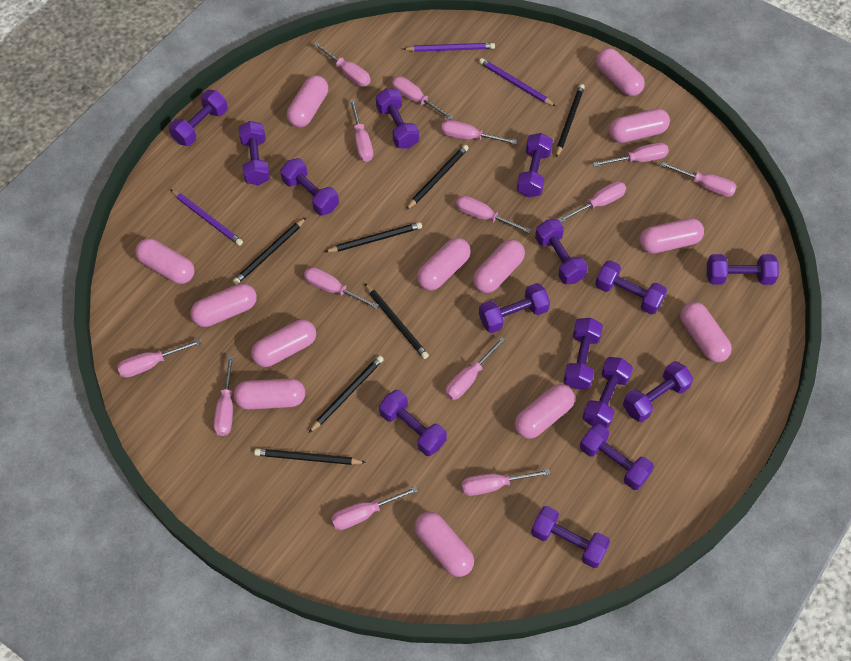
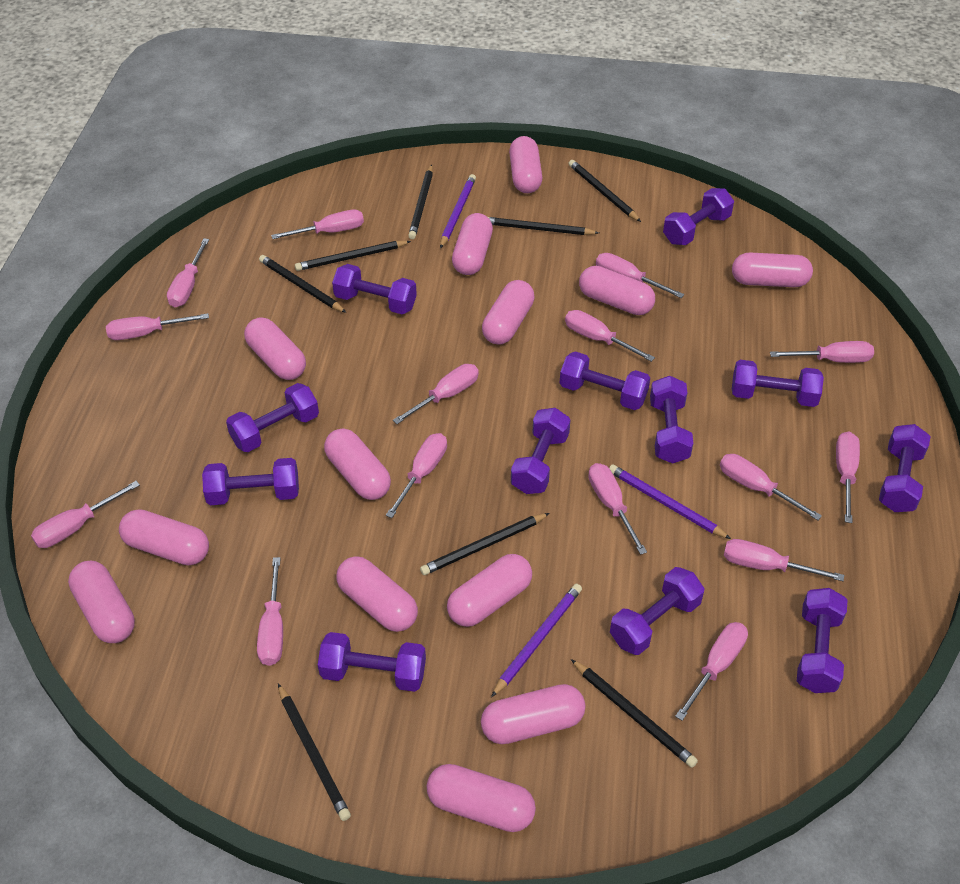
black pencil: 7 -> 8
pink screwdriver: 14 -> 15
purple dumbbell: 15 -> 12

